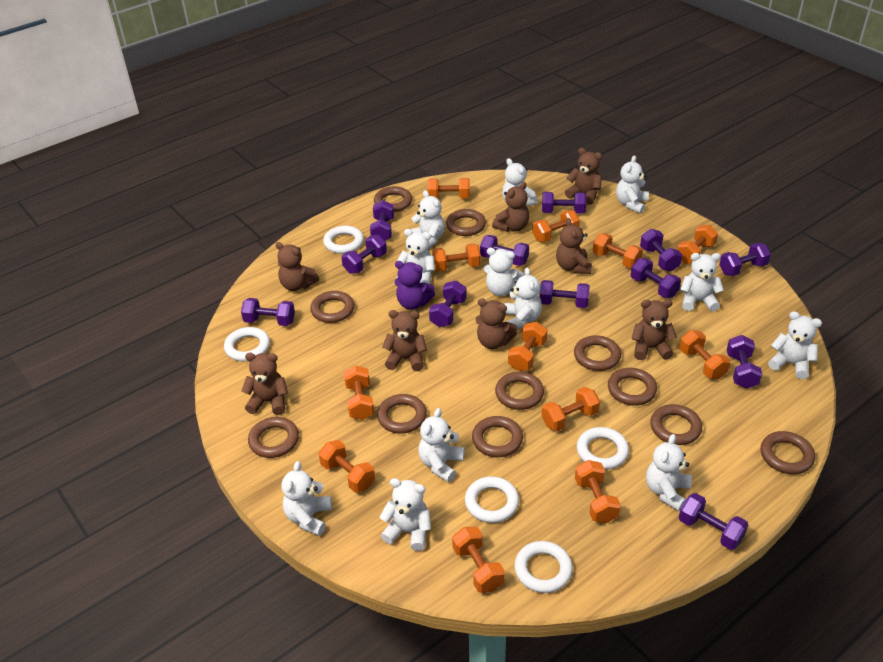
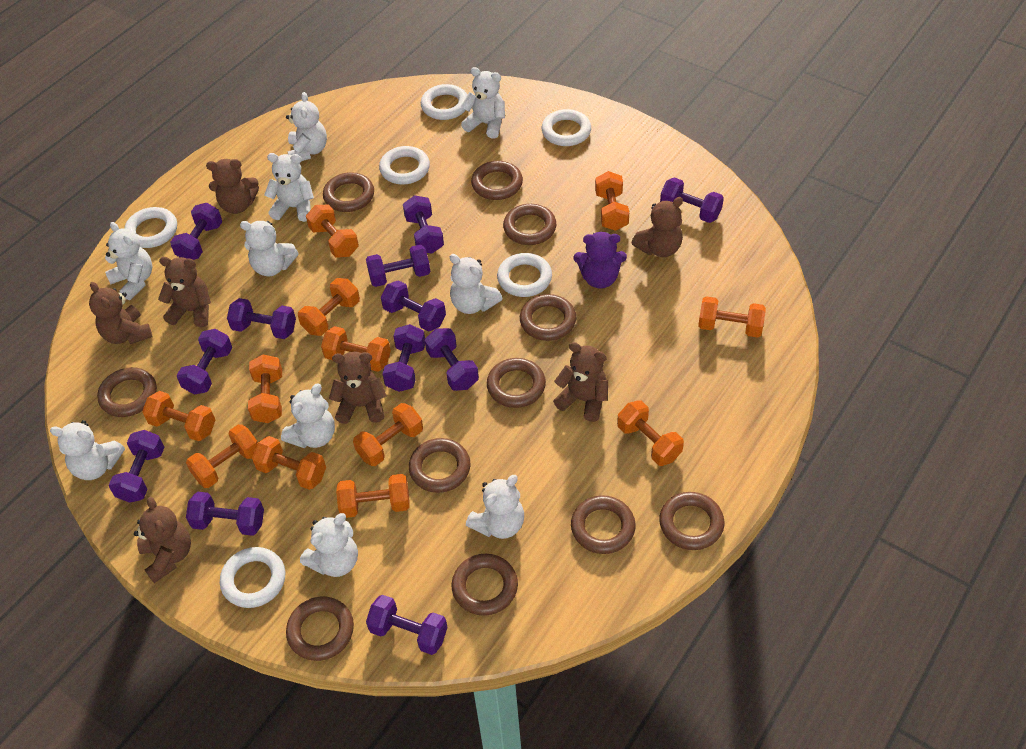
brown teddy bear: 8 -> 7
white ring: 5 -> 6
white teddy bear: 12 -> 10

